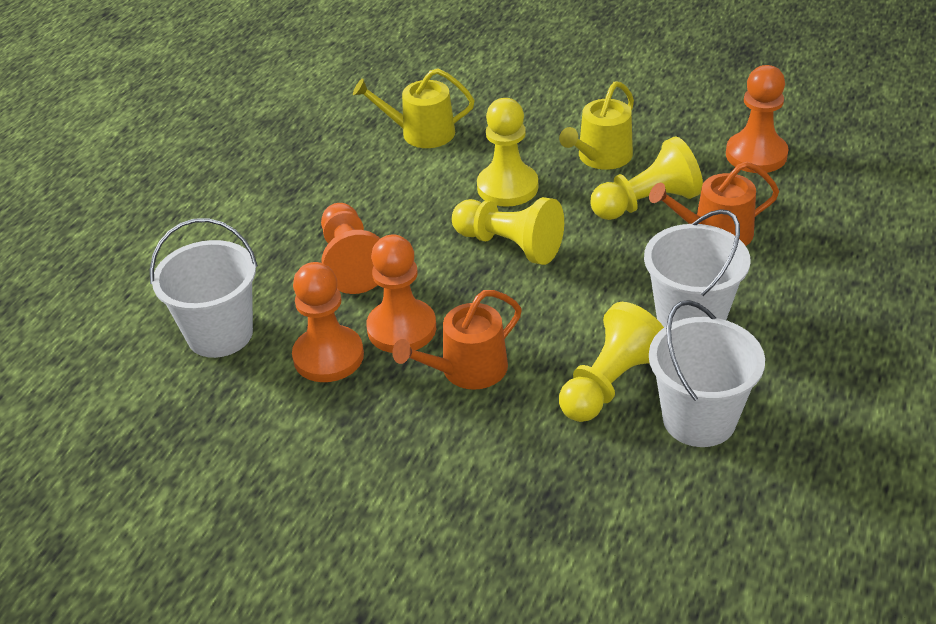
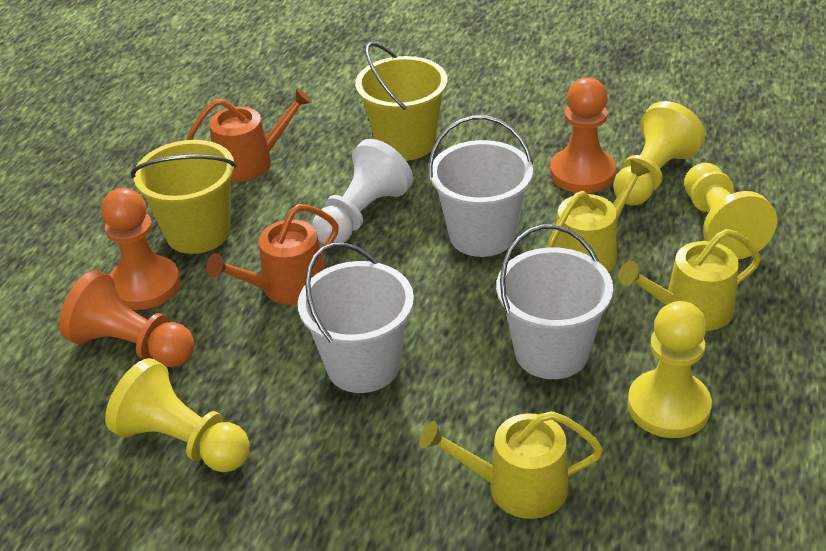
orange pawn: 4 -> 3
white pawn: 0 -> 1
yellow bucket: 0 -> 2
yellow watering can: 2 -> 3

